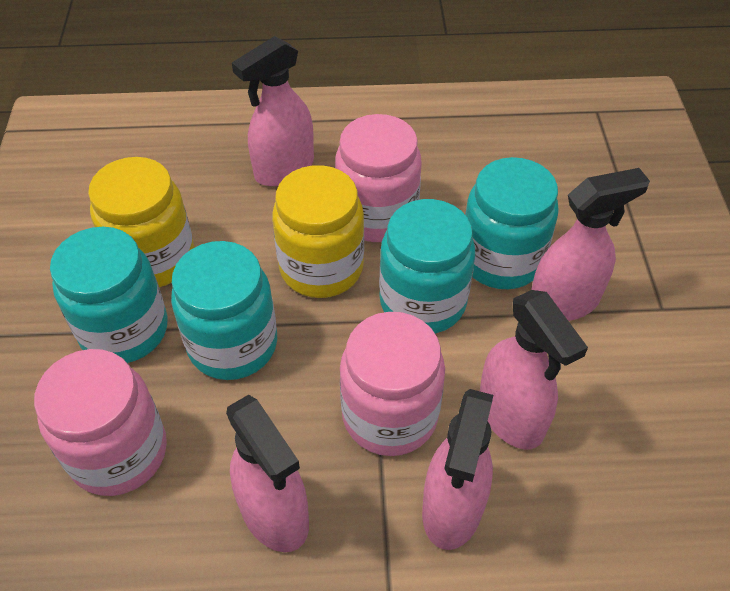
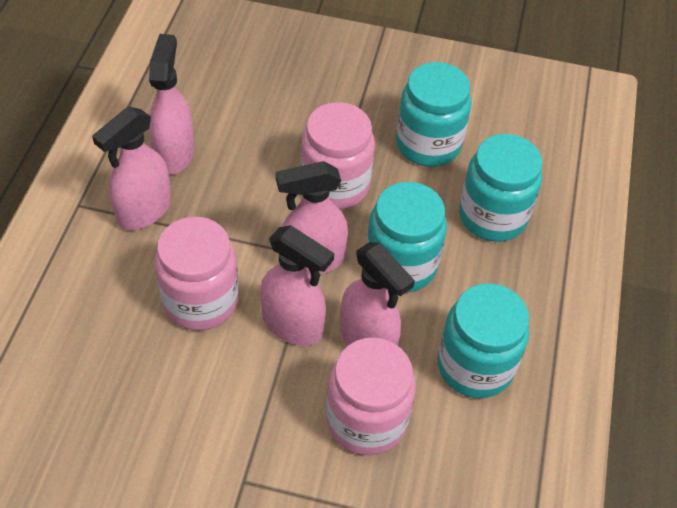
yellow jar: 2 -> 0

